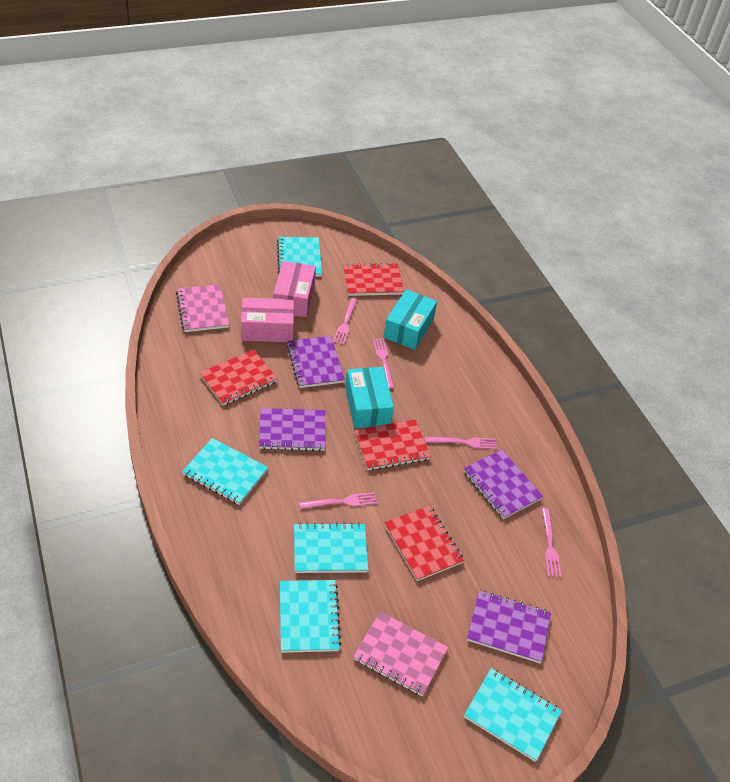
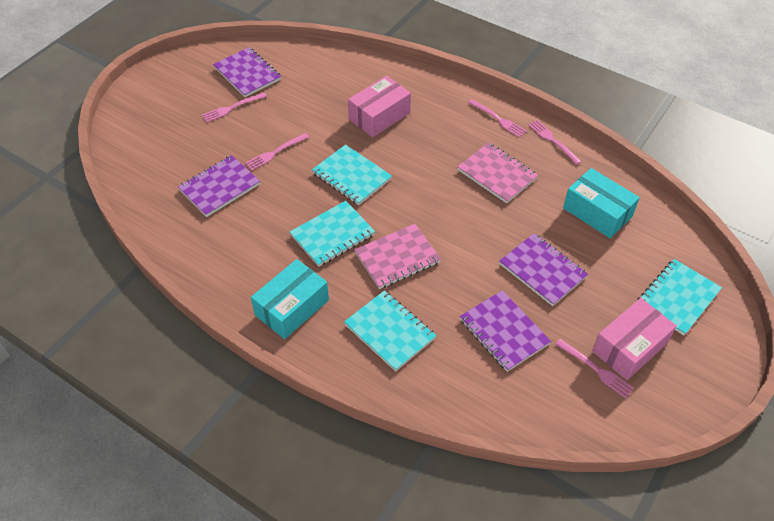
red notebook: 4 -> 0
turquoise notebook: 5 -> 4

